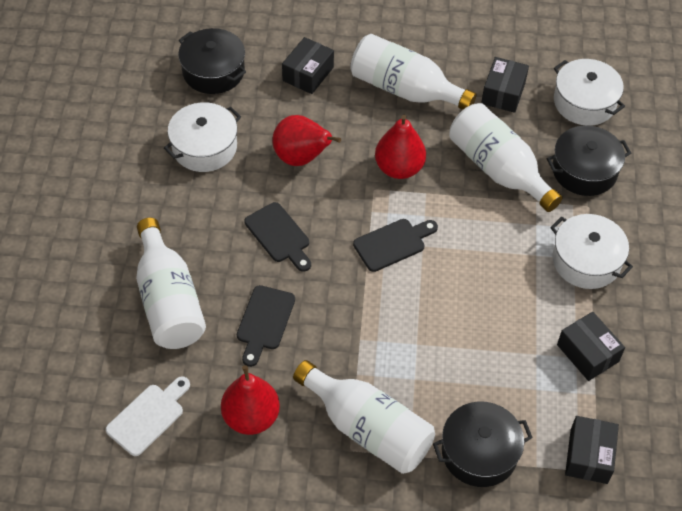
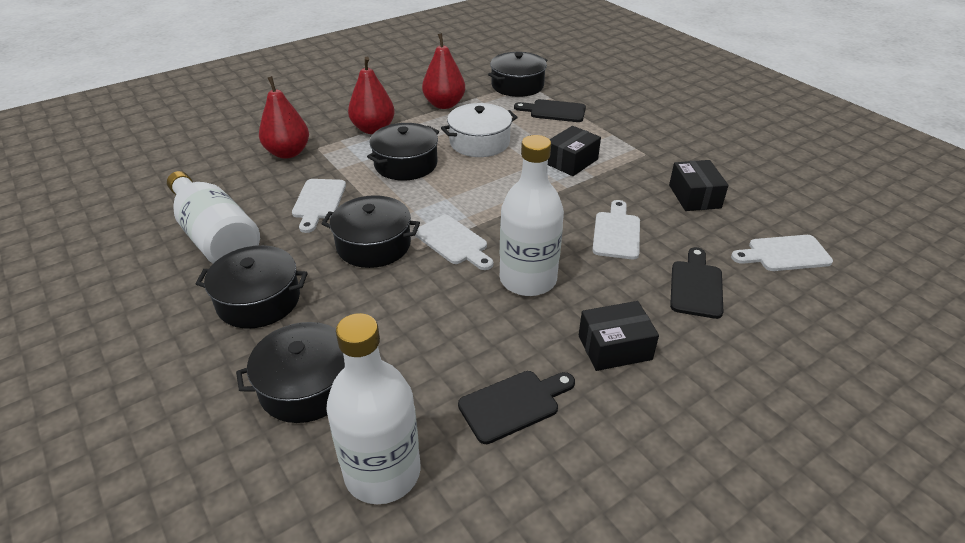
black box: 4 -> 3
black pot: 3 -> 5
white bottle: 4 -> 3
white cutting board: 1 -> 4
white pot: 3 -> 1

